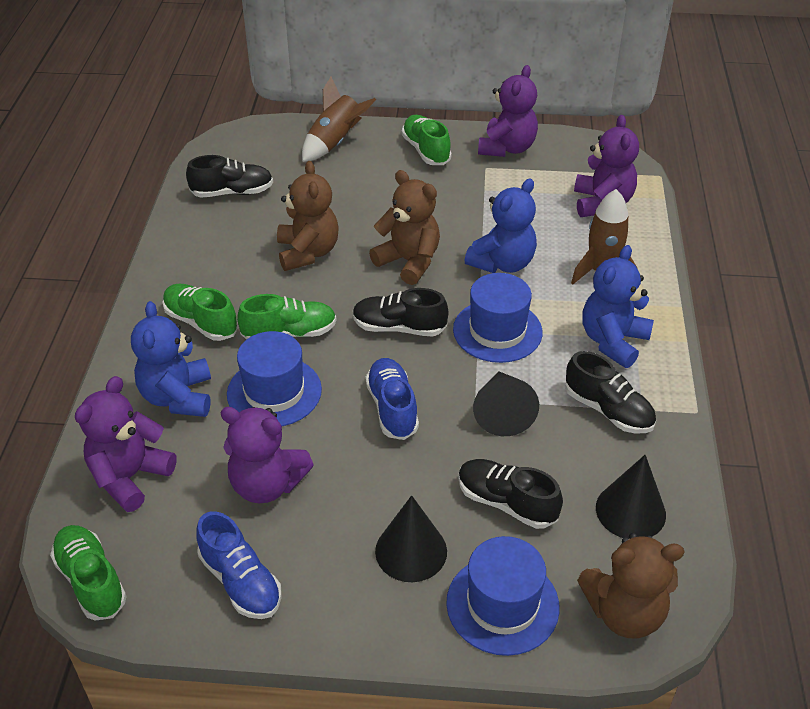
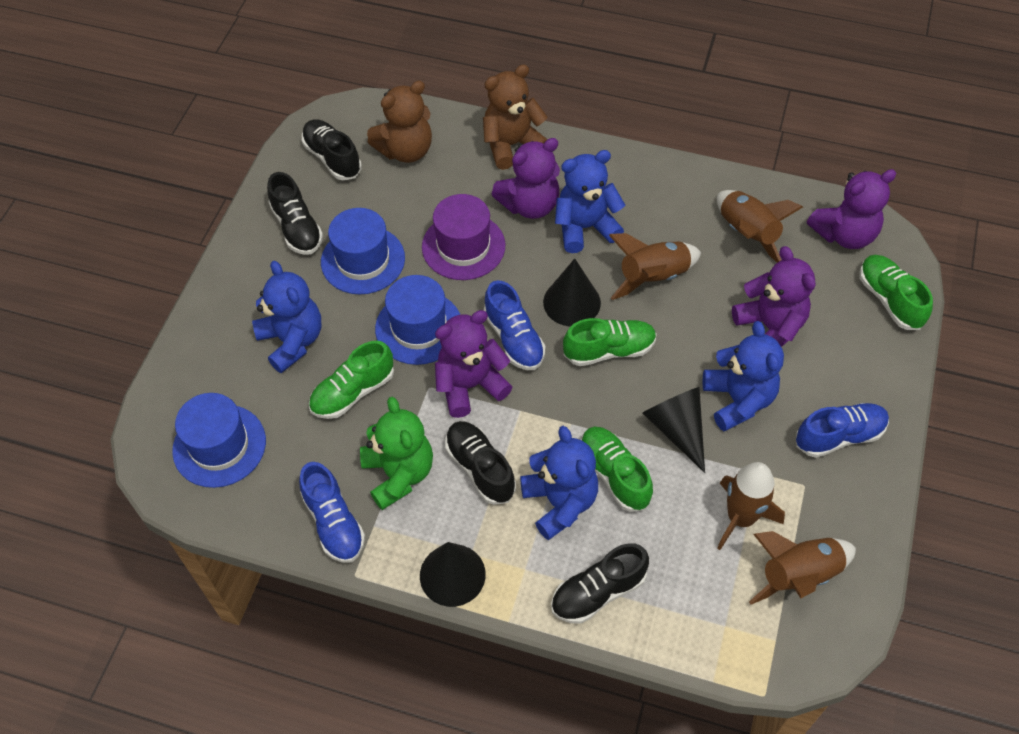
blue shoe: 2 -> 3
blue teddy bear: 3 -> 4
brown rocket: 2 -> 4
brown teddy bear: 3 -> 2
green teddy bear: 0 -> 1
purple hat: 0 -> 1

